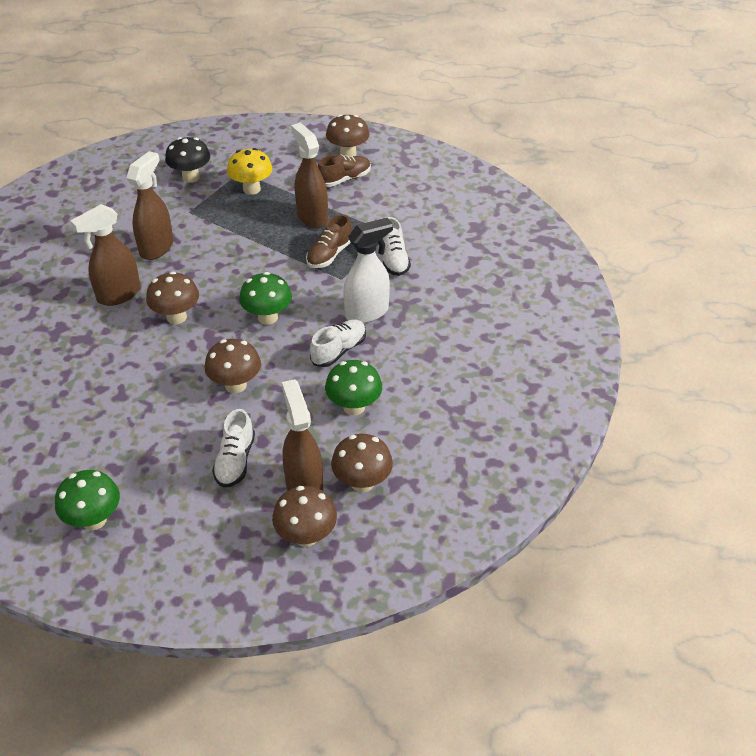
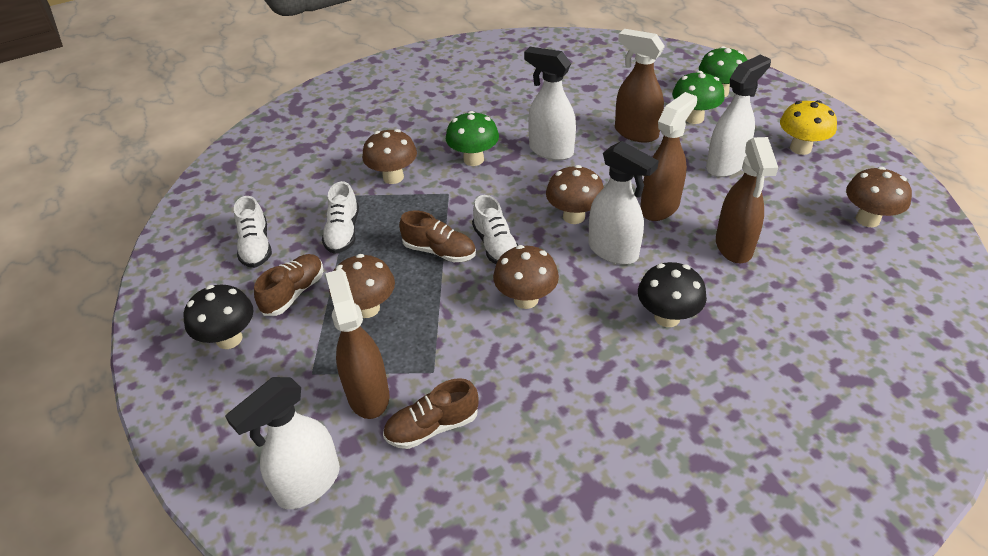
black mushroom: 1 -> 2
brown shoe: 2 -> 3
white spray bottle: 1 -> 4

